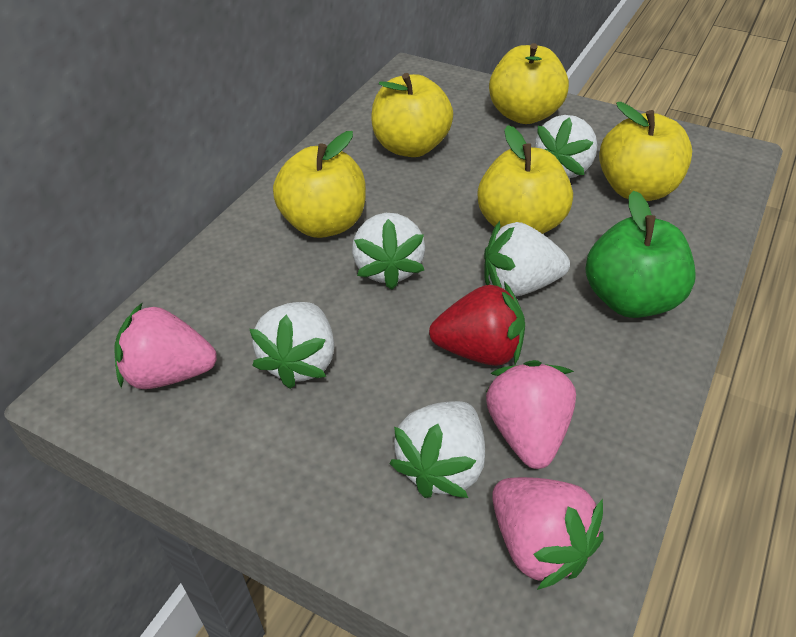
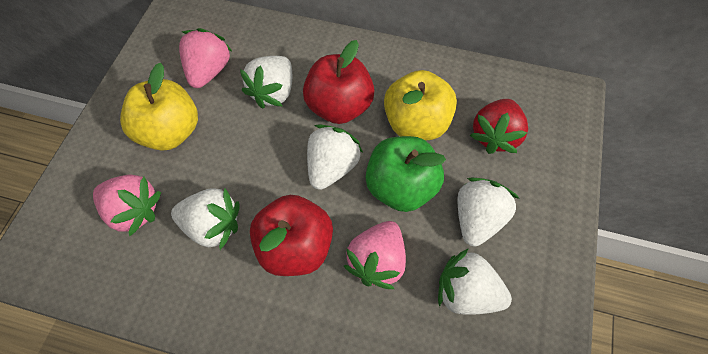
red apple: 0 -> 2
yellow apple: 5 -> 2

